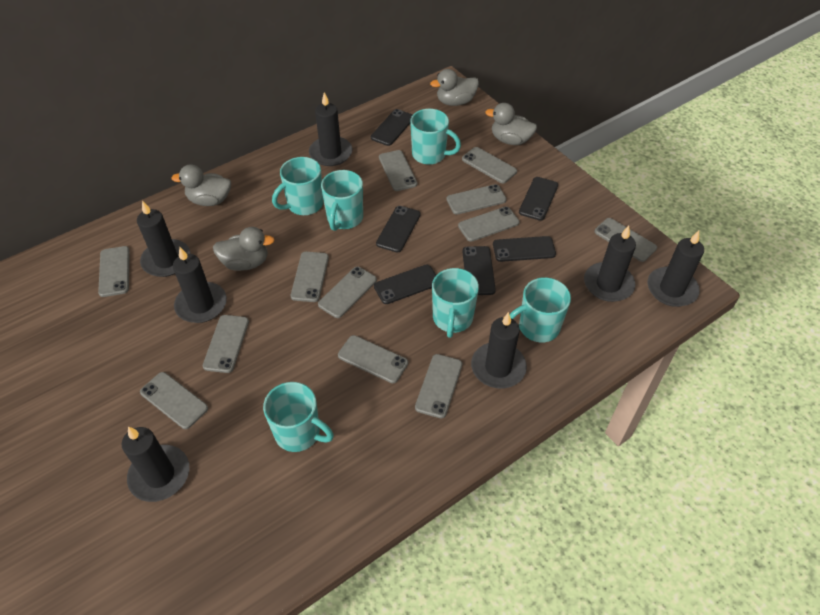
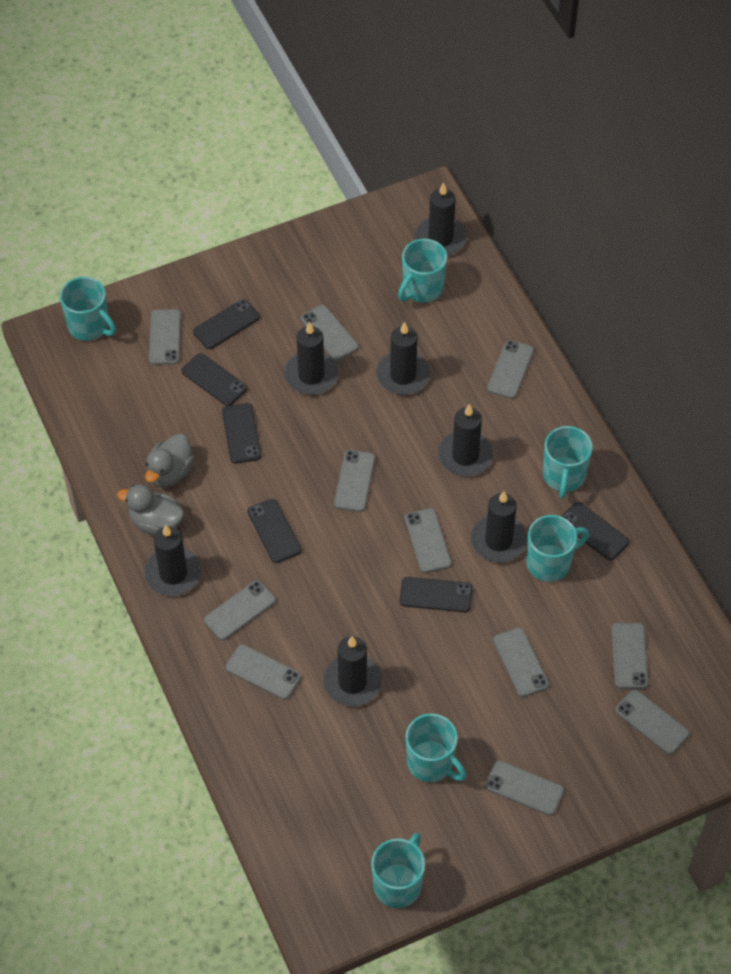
grey duck: 4 -> 2
grey phone: 12 -> 11

